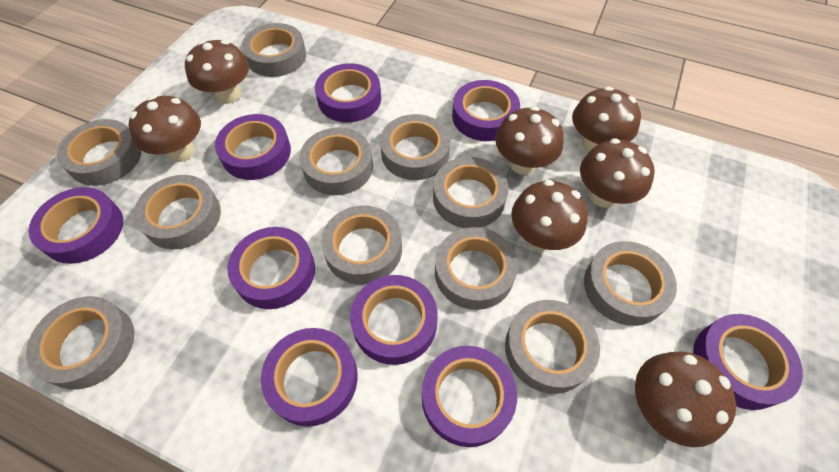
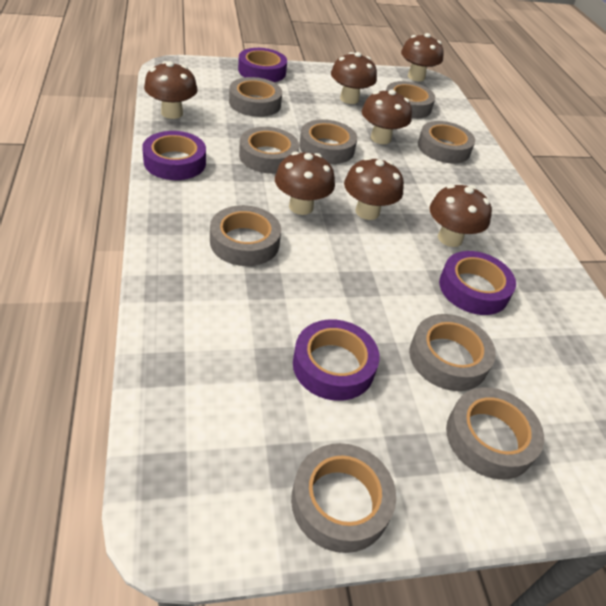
grey tape: 11 -> 9
purple tape: 9 -> 4

